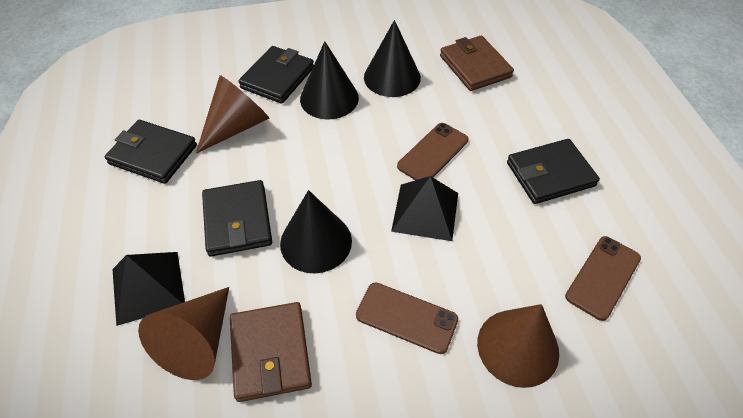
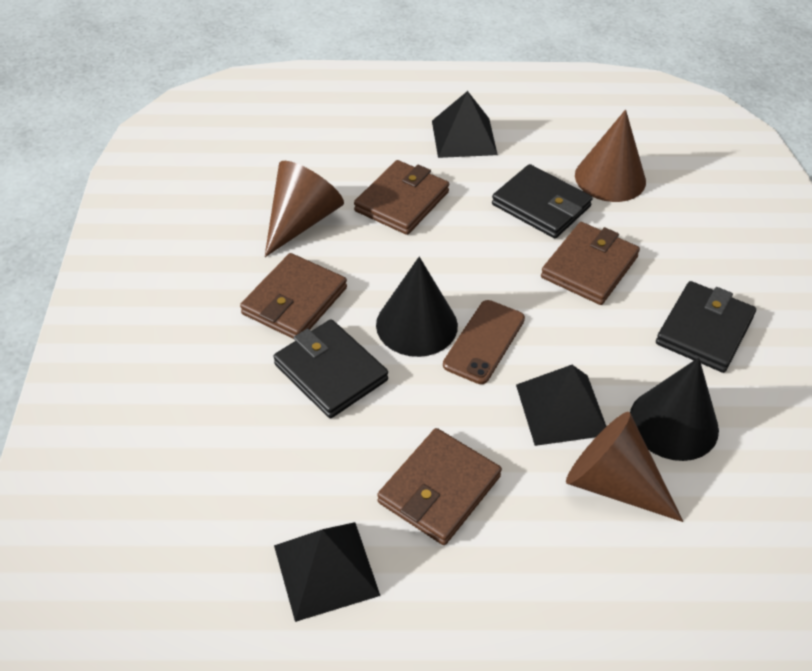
black cone: 3 -> 2
black pyramid: 2 -> 3
black wallet: 4 -> 3
brown phone: 3 -> 1
brown wallet: 2 -> 4

